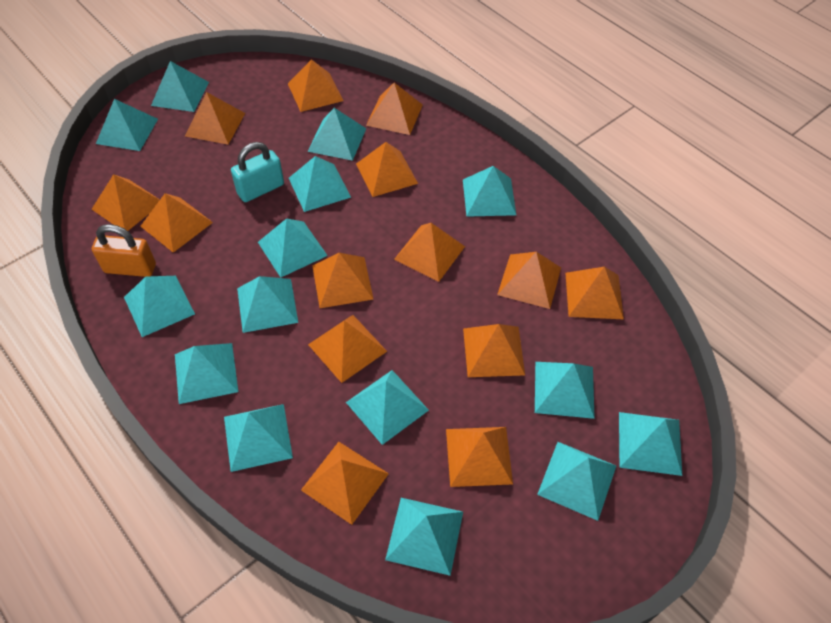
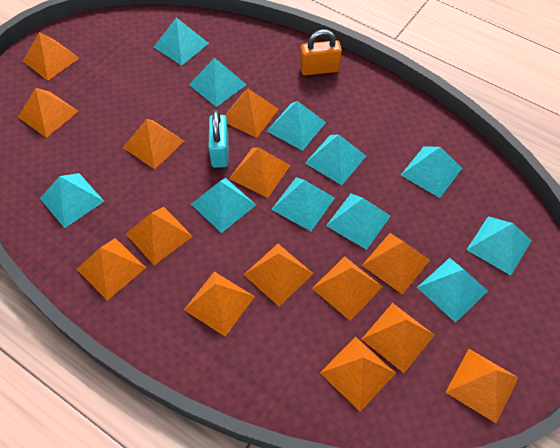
turquoise pyramid: 15 -> 11

